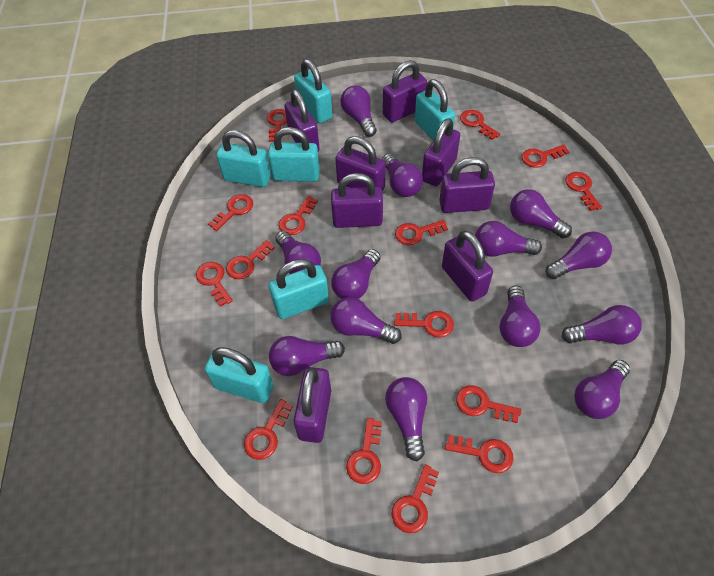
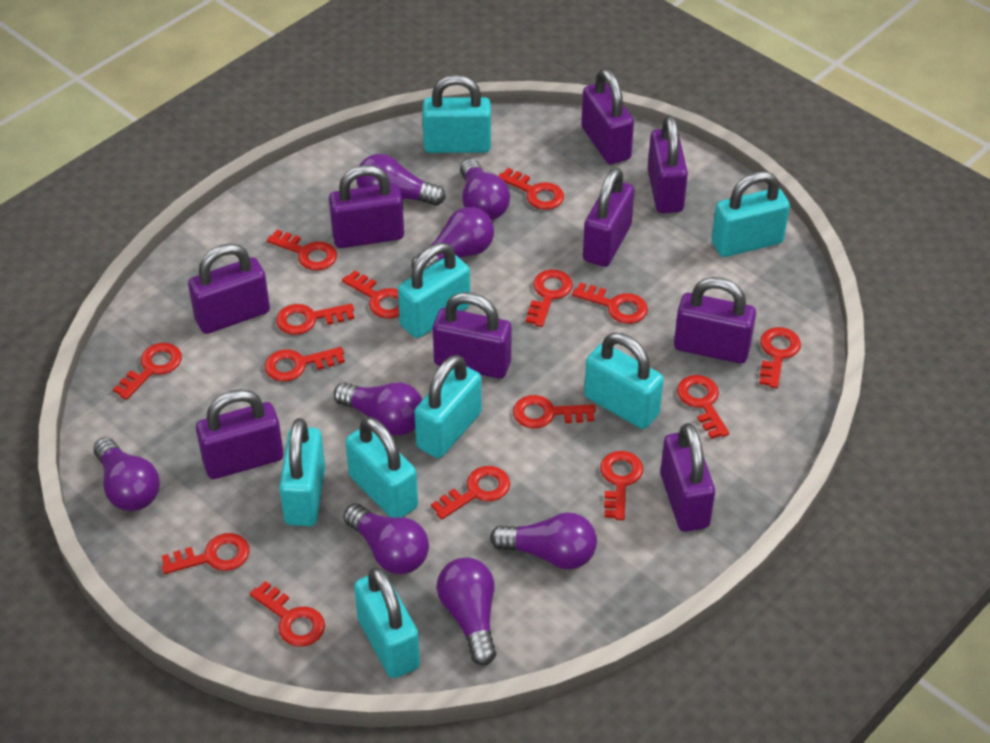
purple light bulb: 13 -> 8
purple padlock: 8 -> 9
turquoise padlock: 6 -> 8

